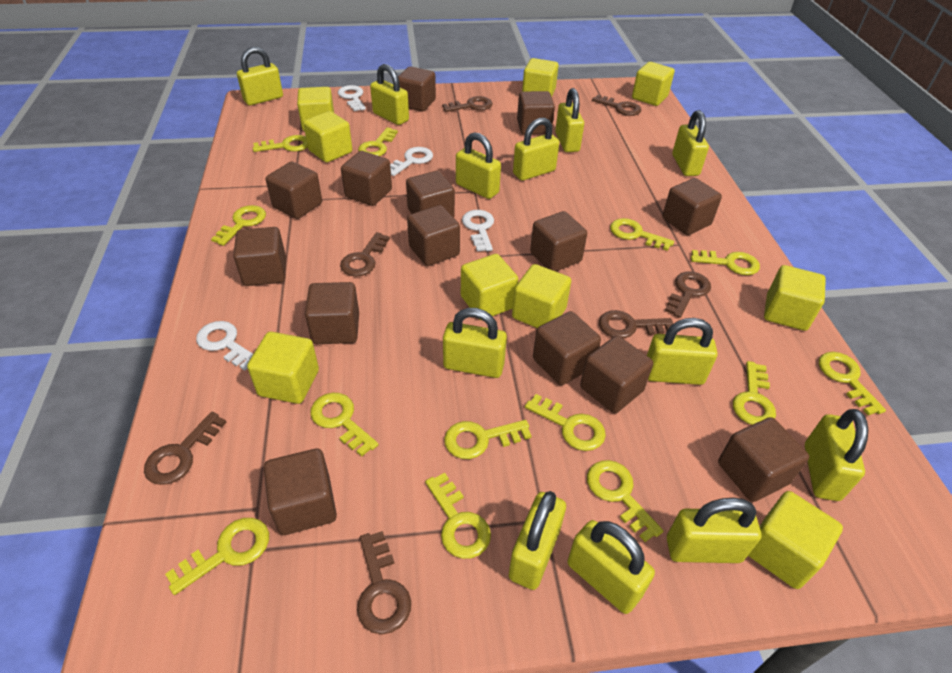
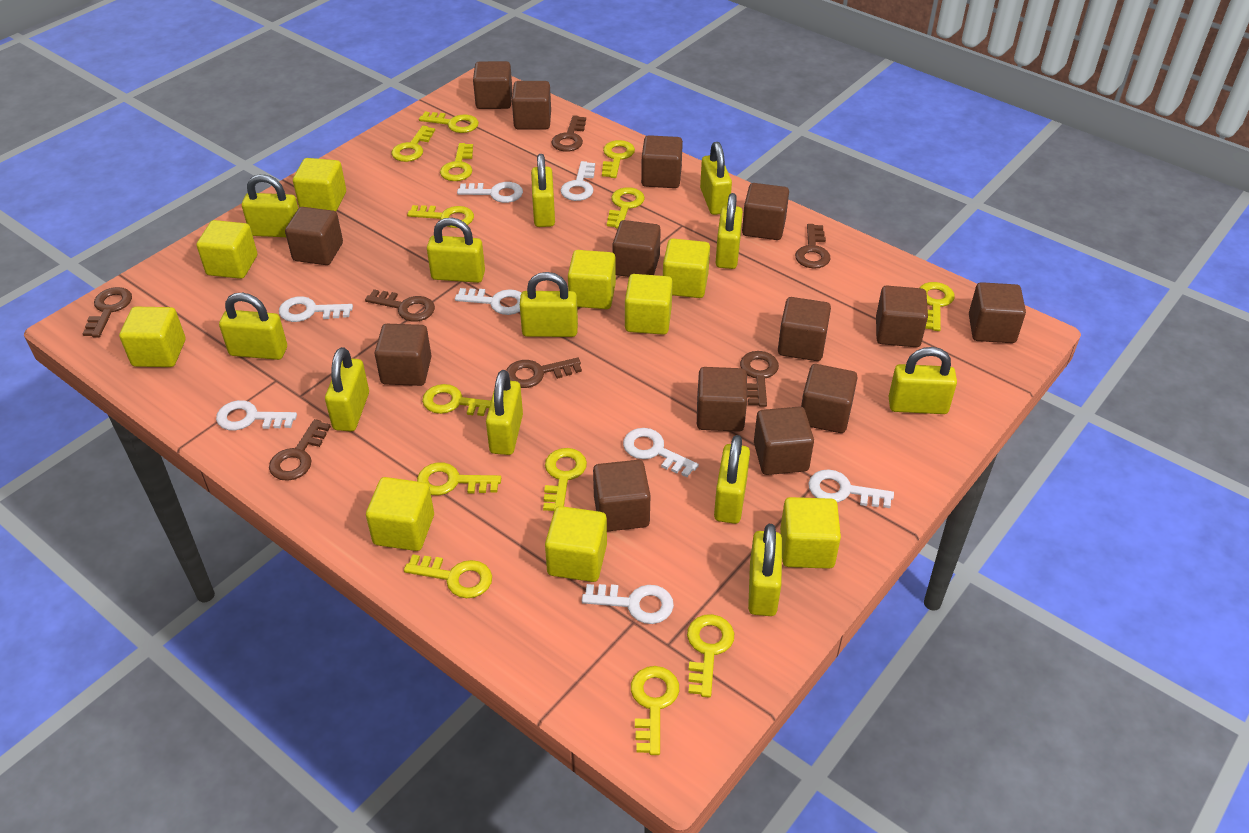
white key: 4 -> 8

